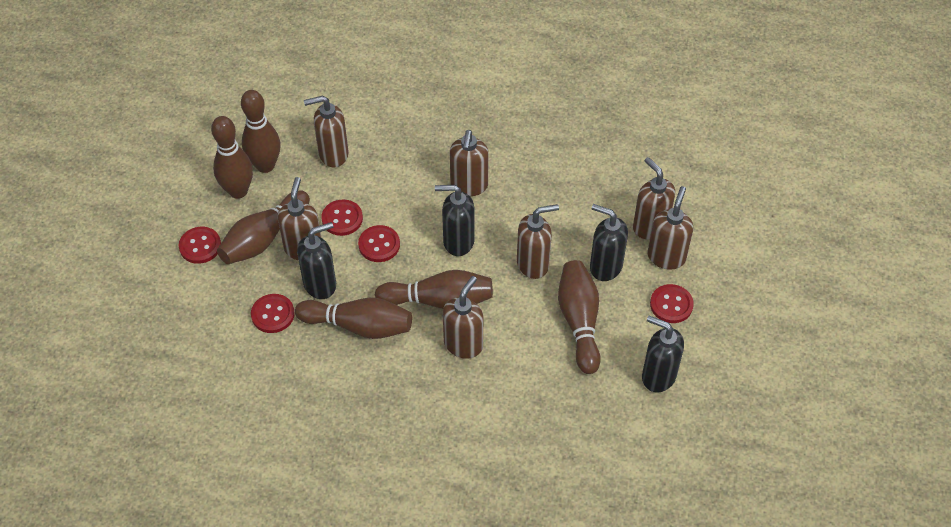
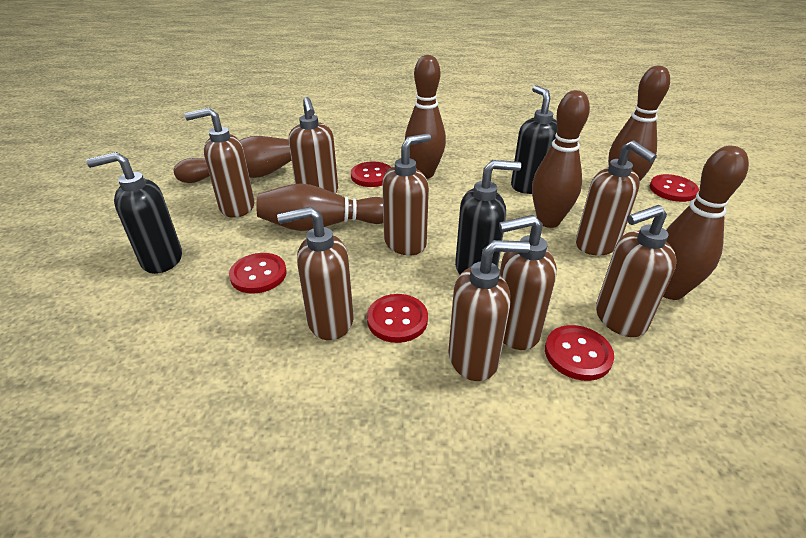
black soap dispenser: 4 -> 3
brown soap dispenser: 7 -> 8

